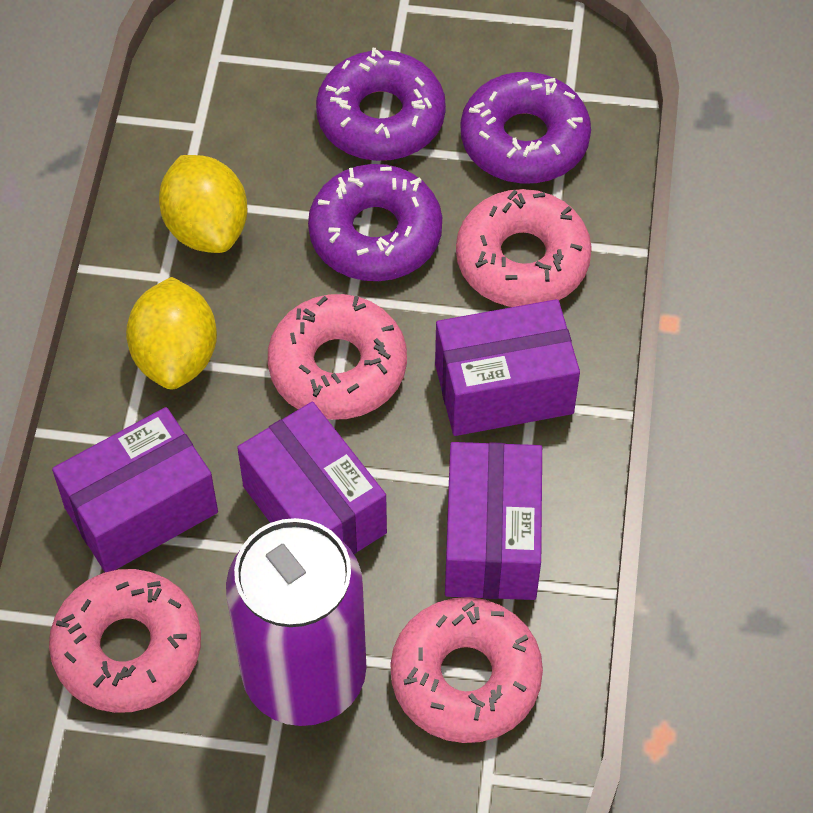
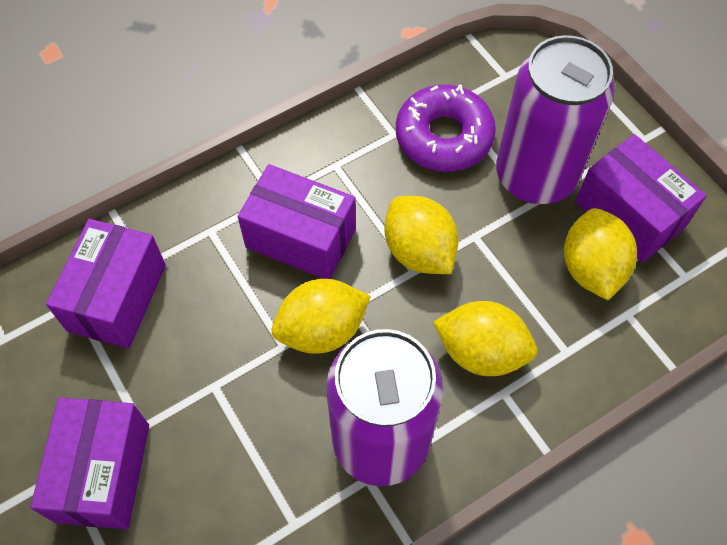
pink donut: 4 -> 0
purple can: 1 -> 2
purple donut: 3 -> 1
yellow lemon: 2 -> 4

